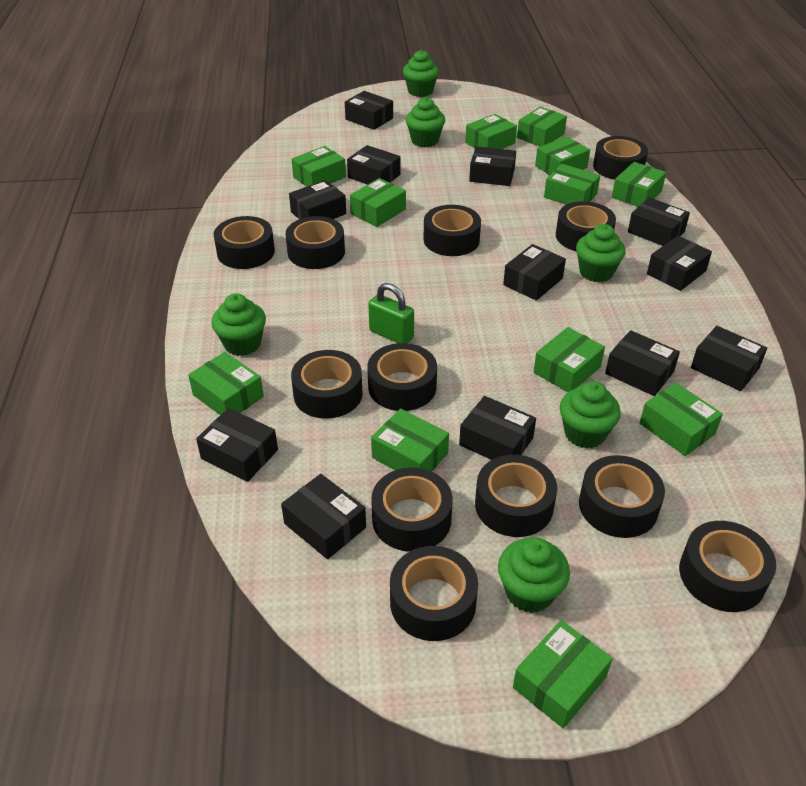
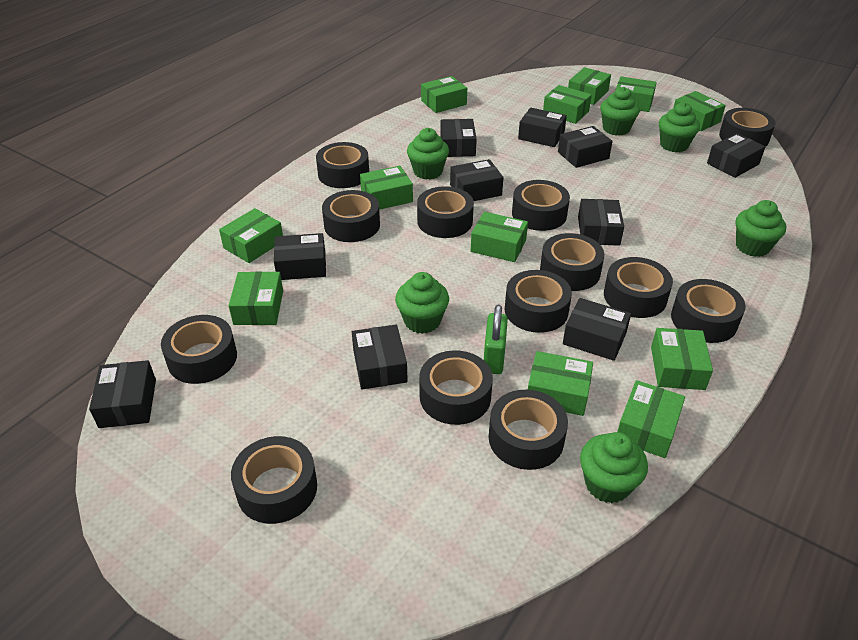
black box: 12 -> 10
black tape: 12 -> 13

